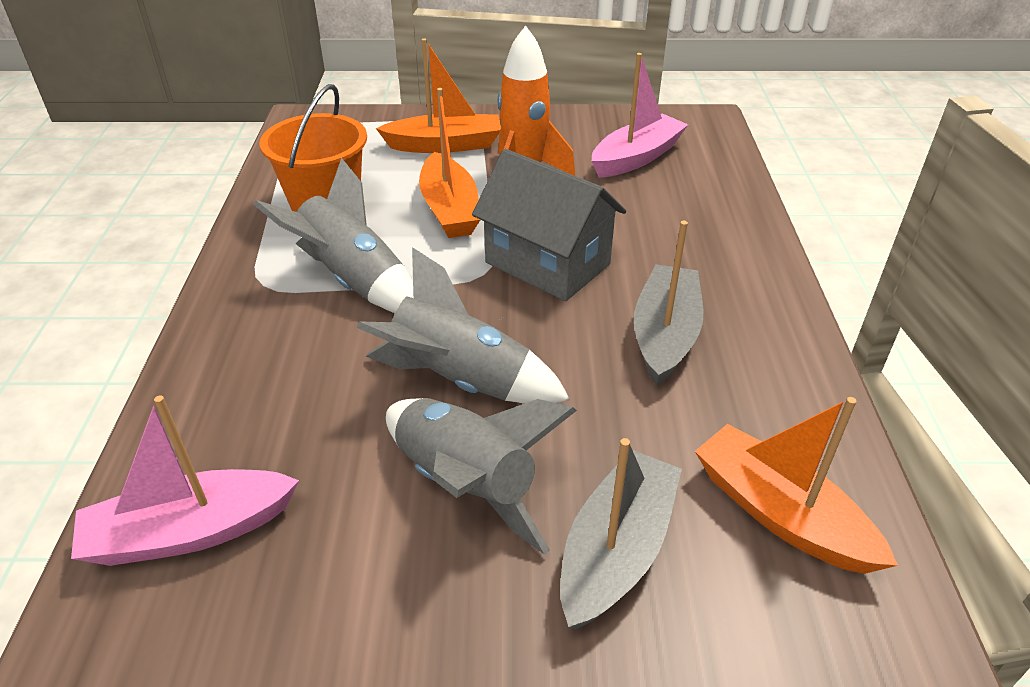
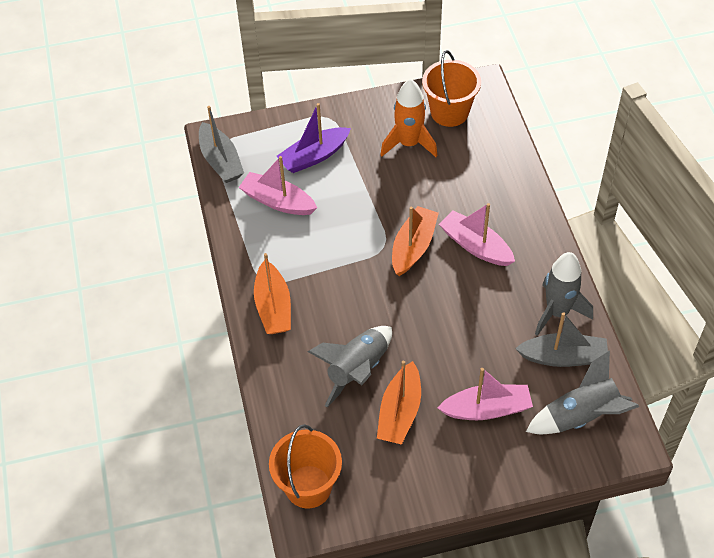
grey house: 1 -> 0
orange bucket: 1 -> 2
pink boat: 2 -> 3
purple boat: 0 -> 1

